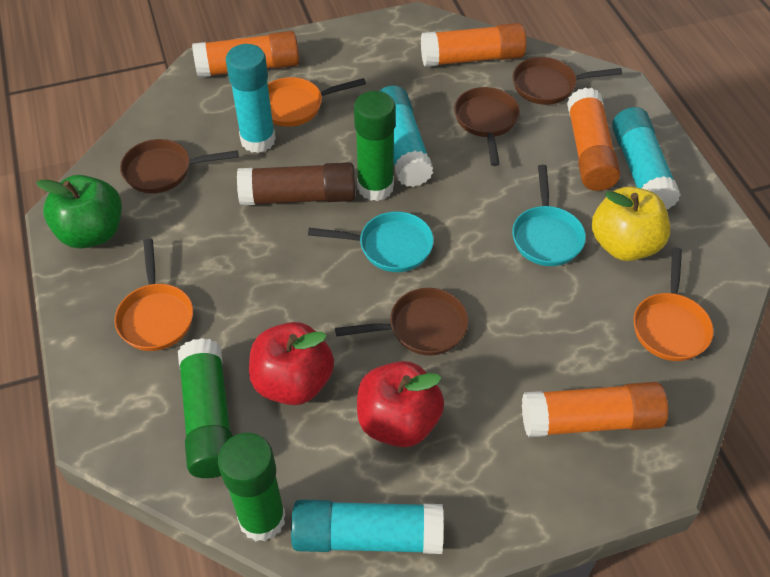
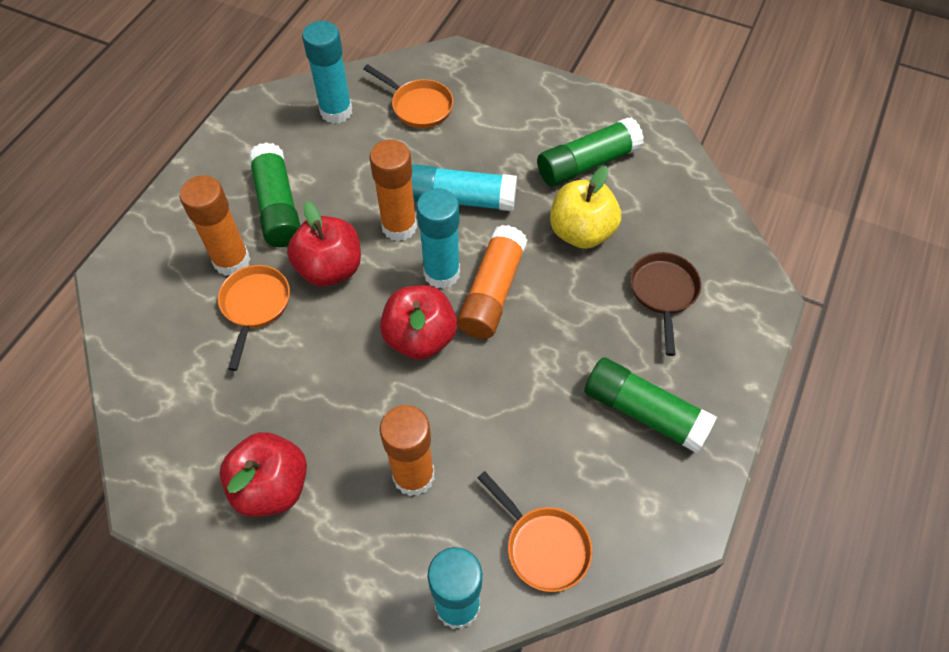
brown glue stick: 1 -> 0
brown pan: 4 -> 1
green apple: 1 -> 0
red apple: 2 -> 3
turquoise pan: 2 -> 0

